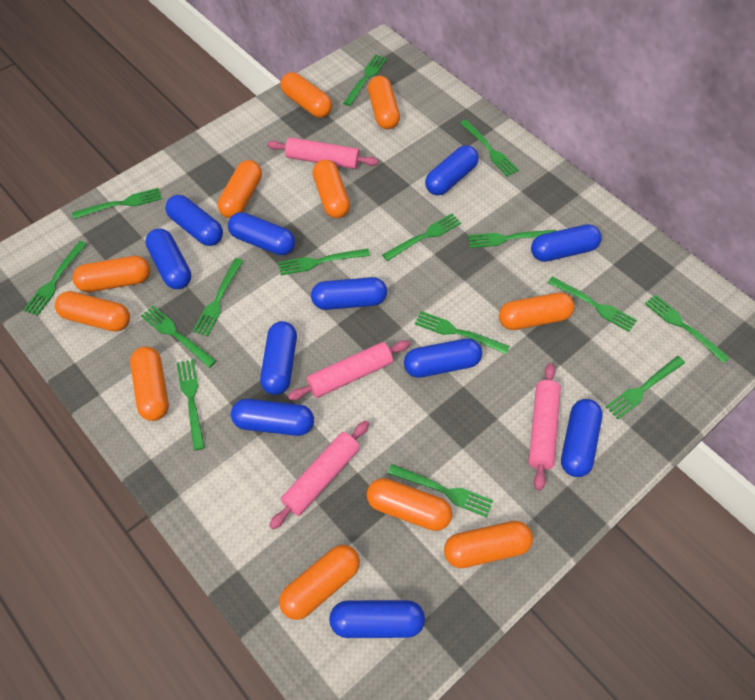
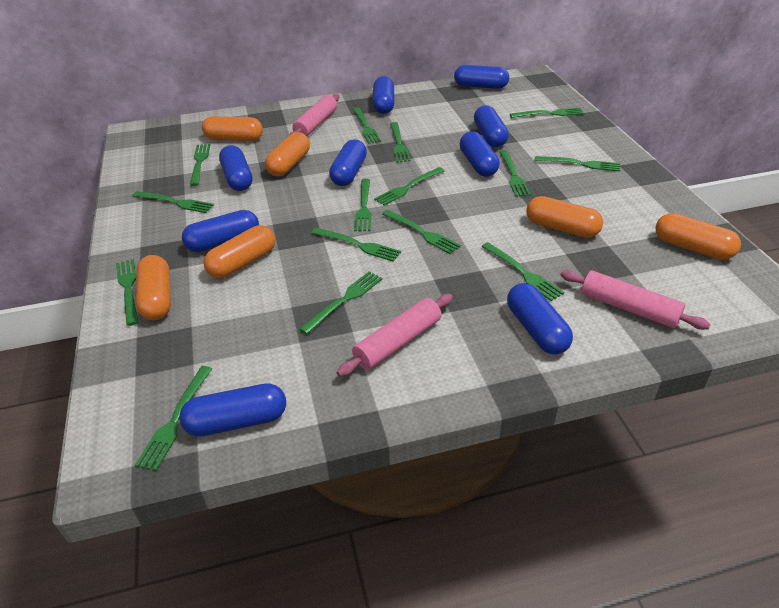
blue capsule: 11 -> 9
orange capsule: 11 -> 6
pink rolling pin: 4 -> 3

